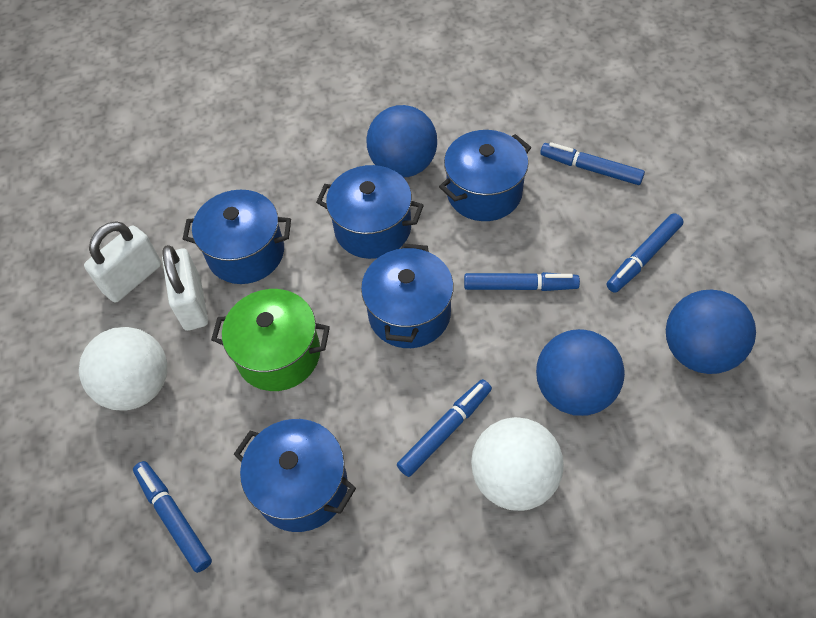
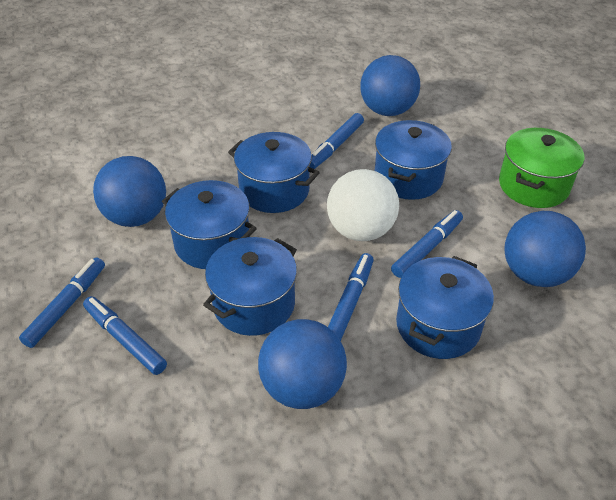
blue ball: 3 -> 4
white ball: 2 -> 1
white padlock: 2 -> 0

